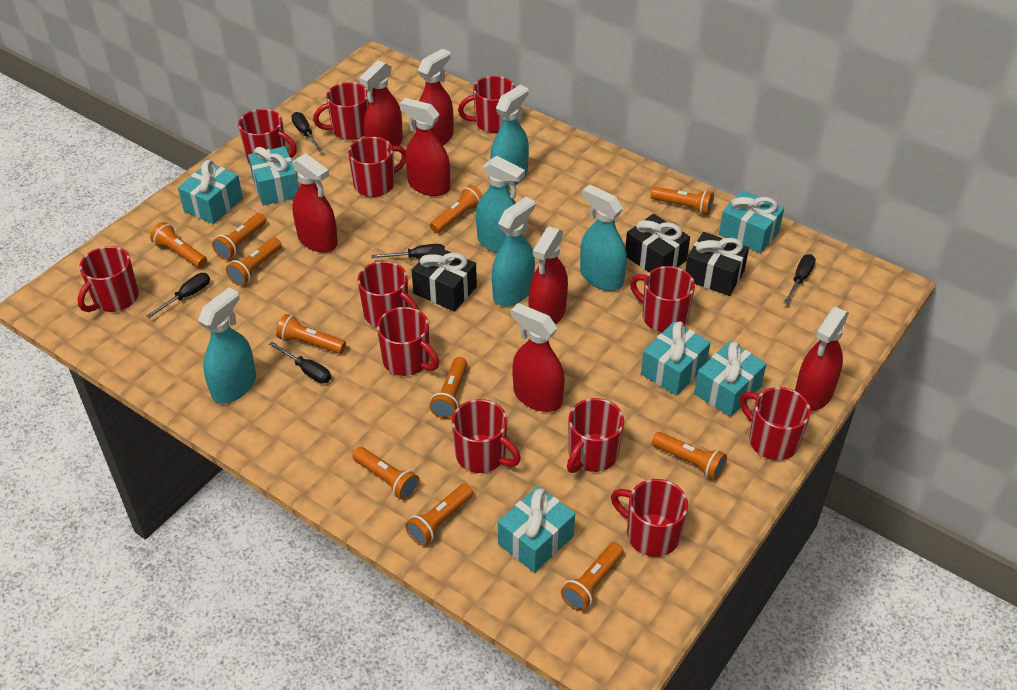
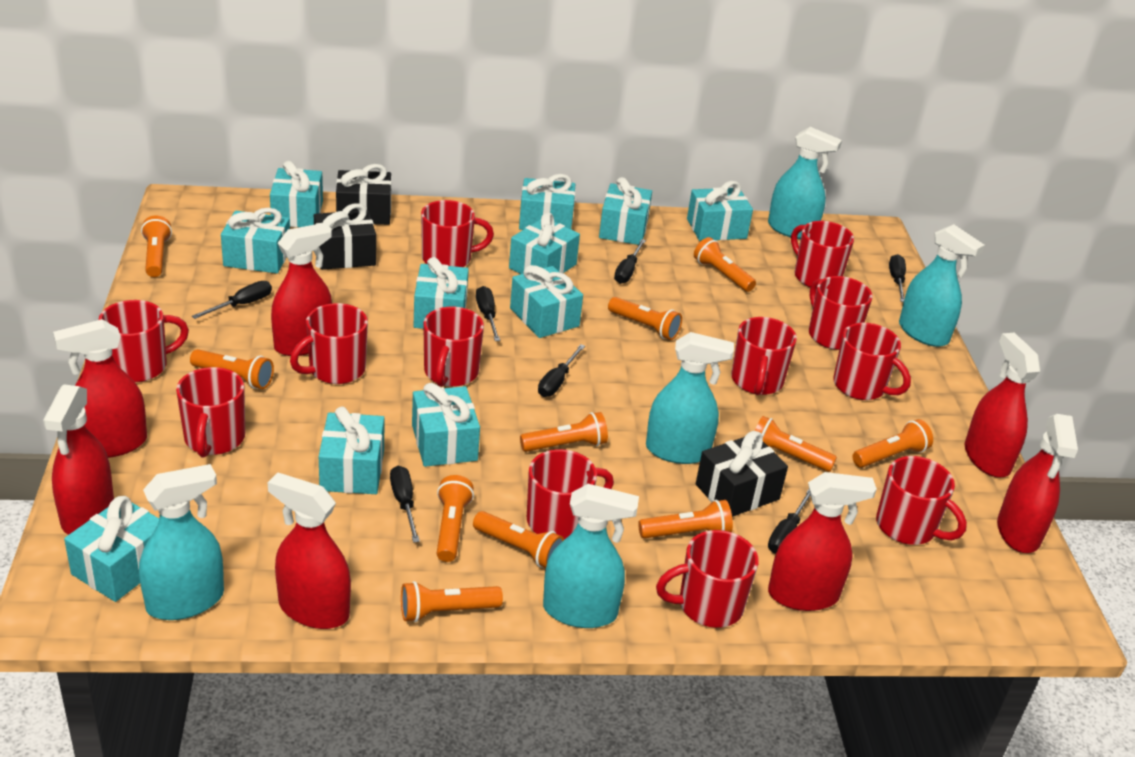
black screwdriver: 5 -> 7
turquoise gift: 6 -> 11

